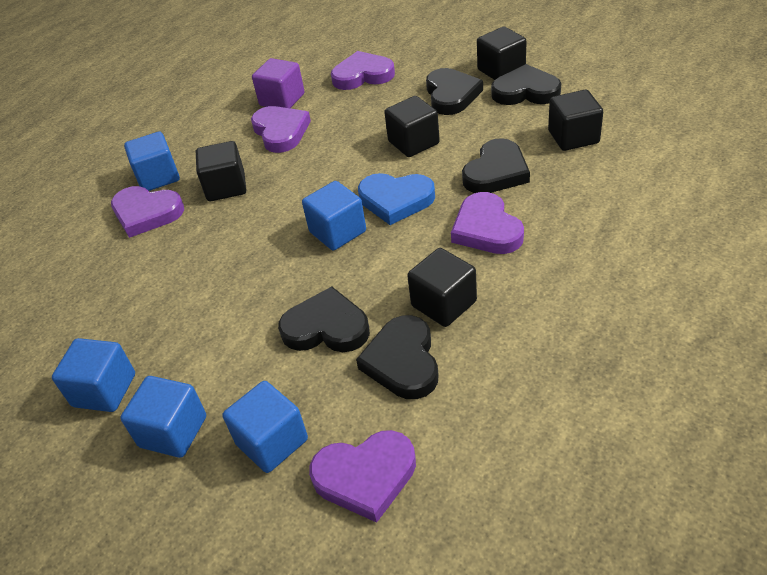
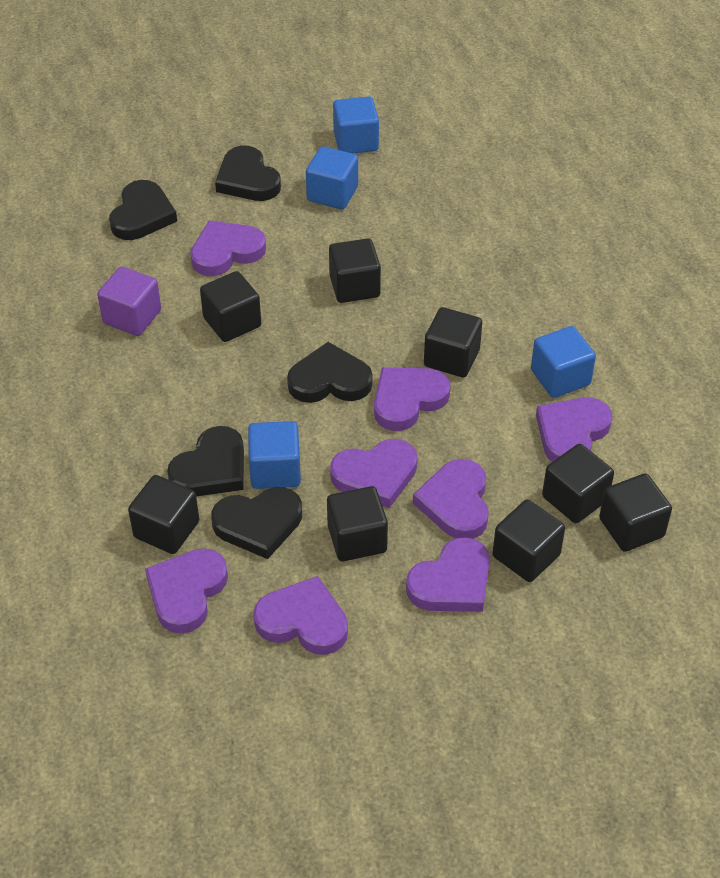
black cube: 5 -> 8
blue cube: 5 -> 4
blue heart: 1 -> 0
purple heart: 5 -> 8

